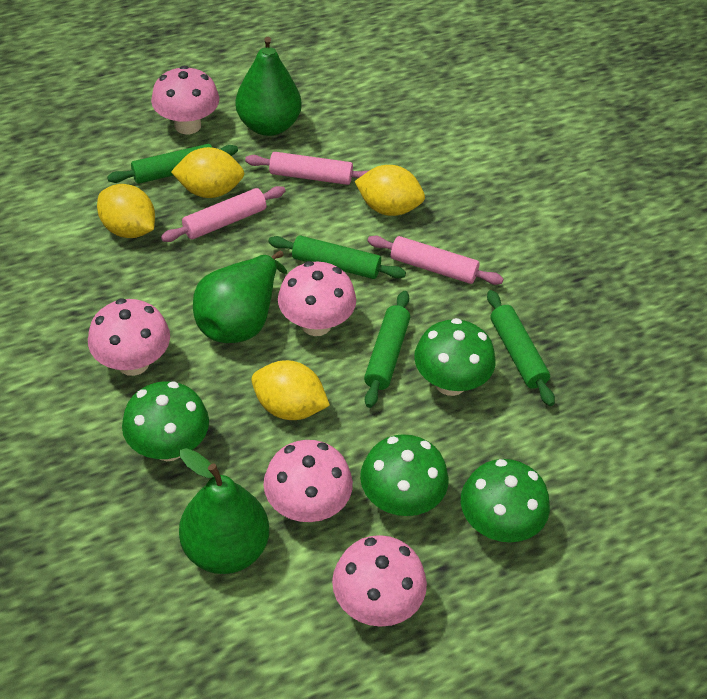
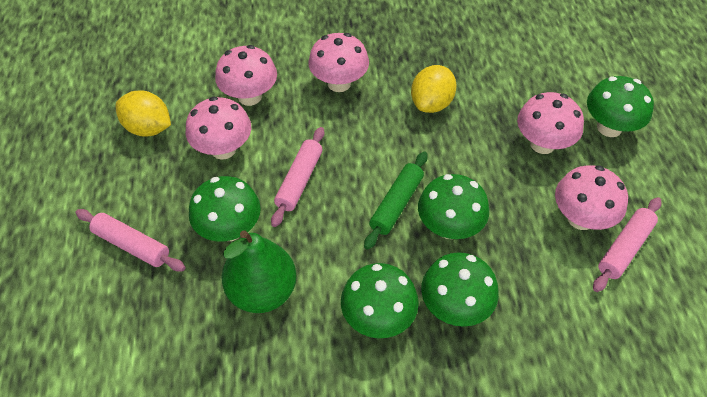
green mushroom: 4 -> 5
green pear: 3 -> 1
green rolling pin: 4 -> 1
yellow lemon: 4 -> 2

